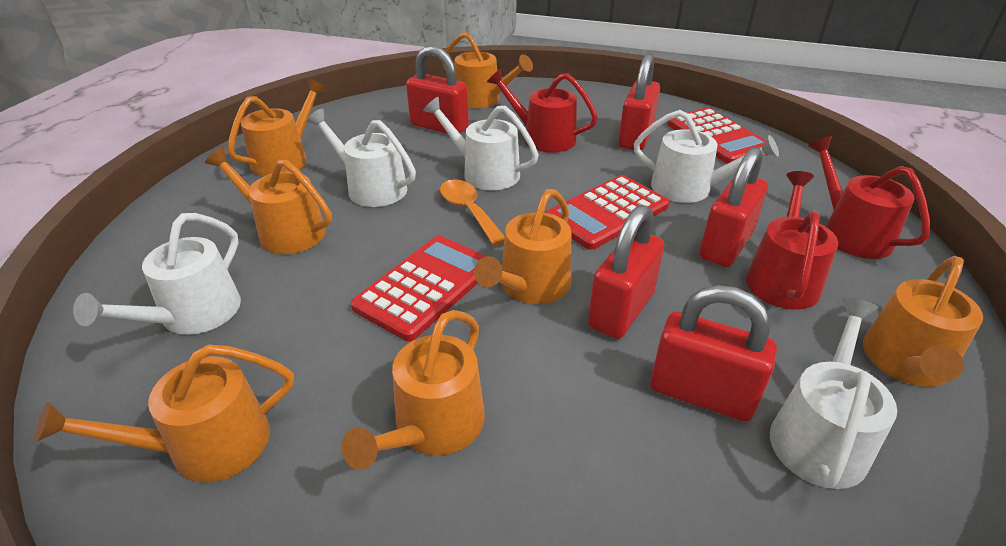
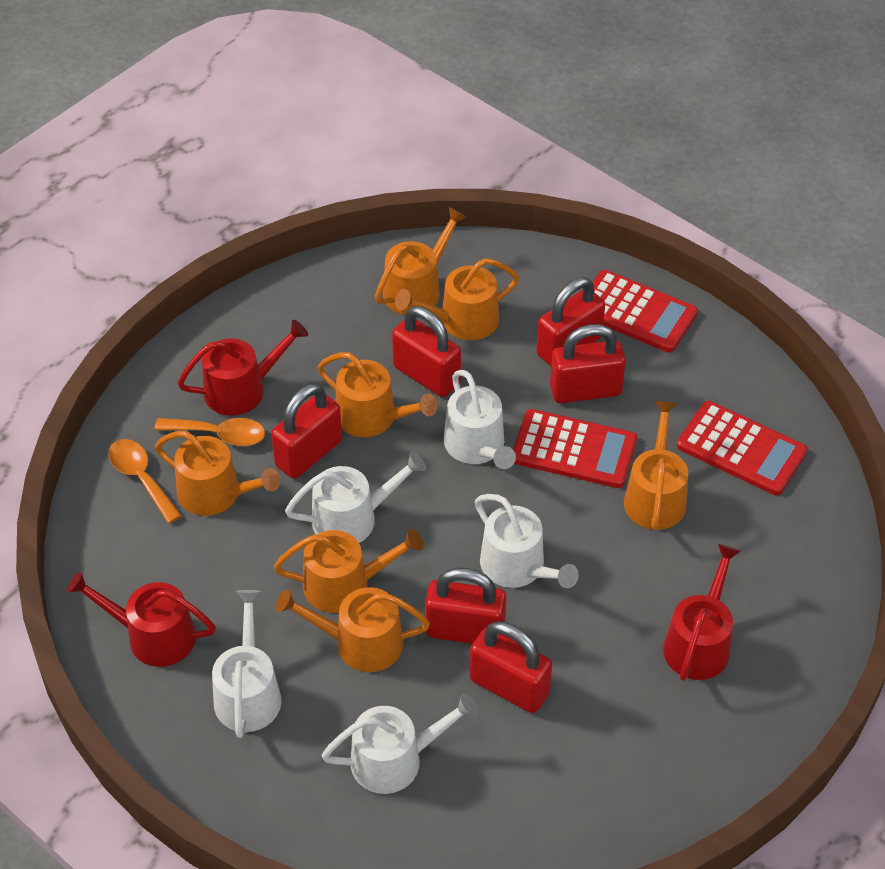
orange spoon: 1 -> 2
red padlock: 5 -> 6

